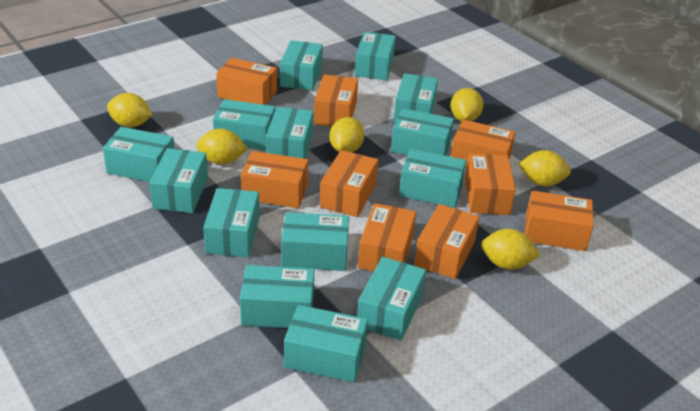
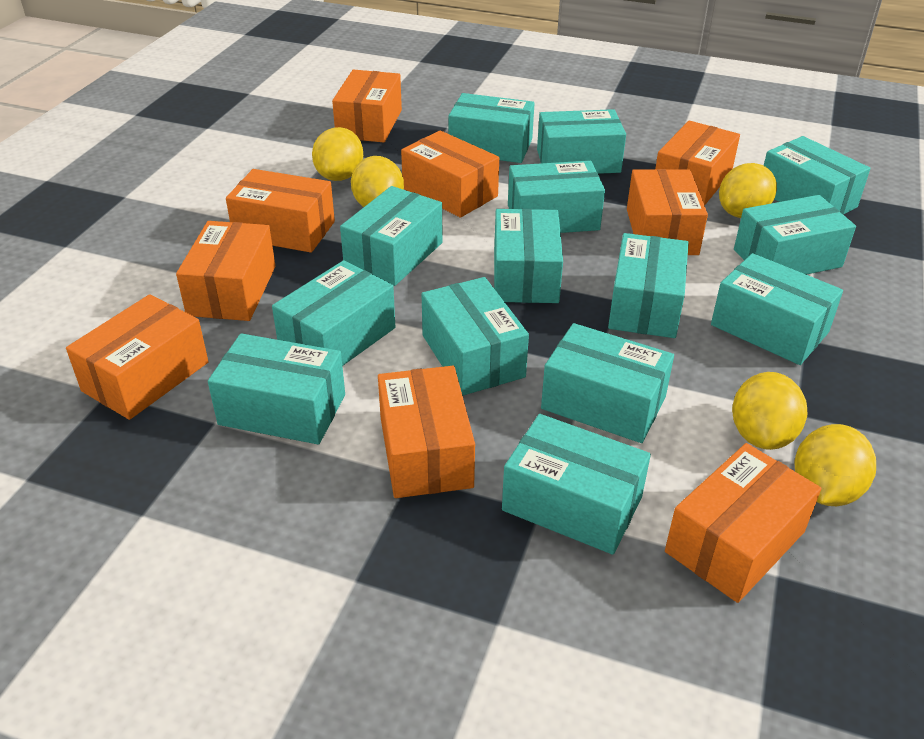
yellow lemon: 6 -> 5

